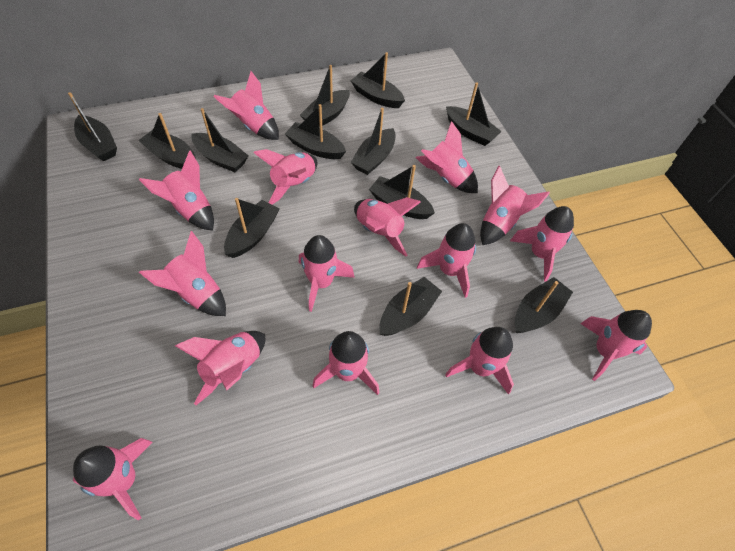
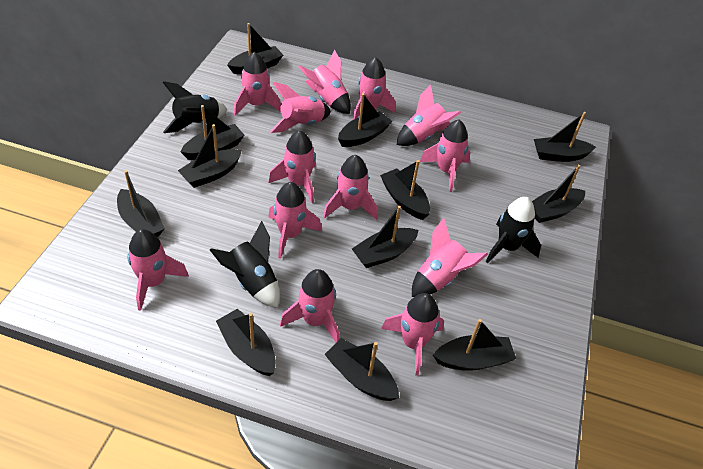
black rocket: 0 -> 3
pink rocket: 15 -> 13

